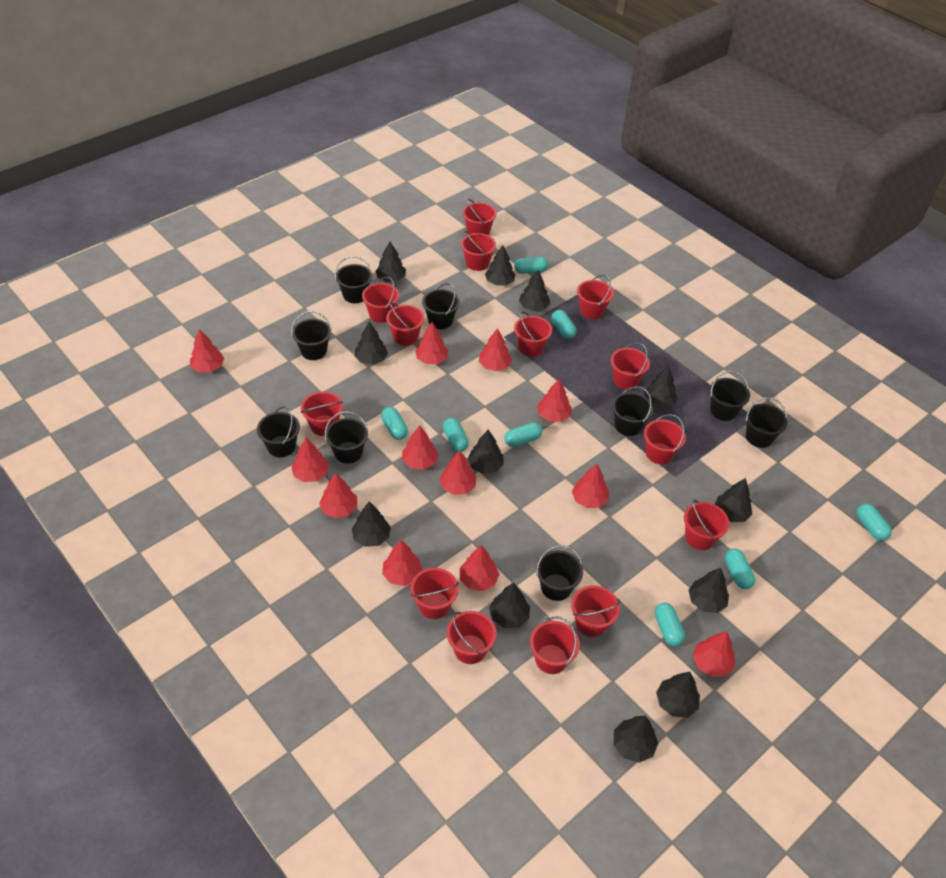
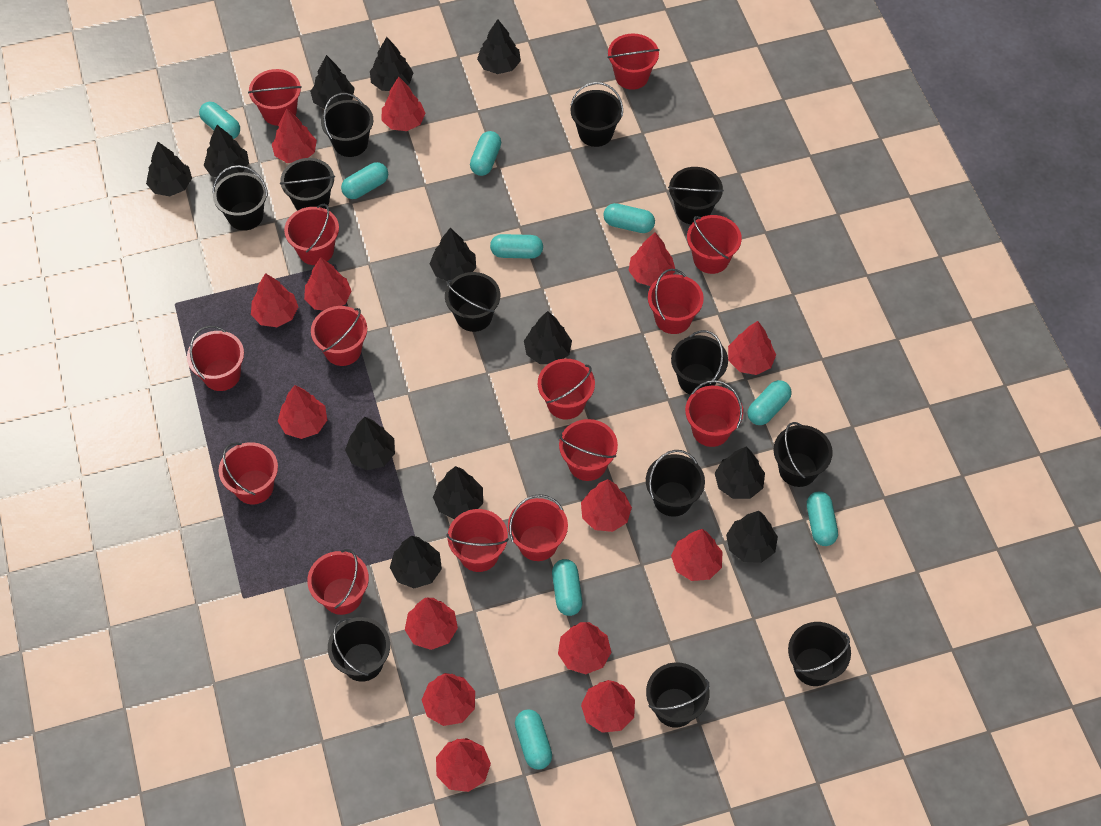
black bucket: 9 -> 12
red tree: 12 -> 14
turquoise capsule: 8 -> 9

